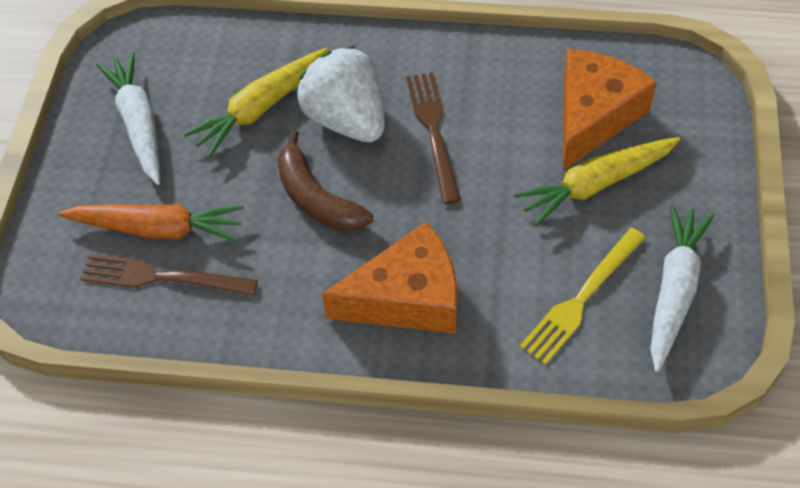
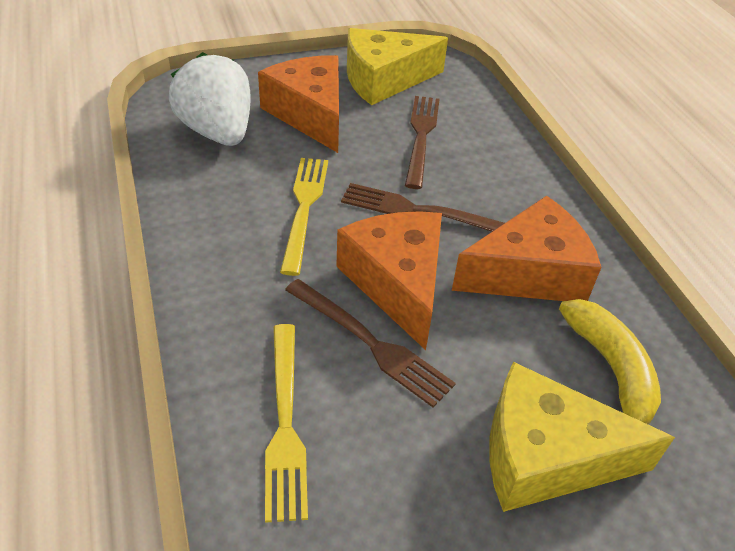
brown banana: 1 -> 0
brown fork: 2 -> 3
orange carrot: 1 -> 0
orange cheese: 2 -> 3
white carrot: 2 -> 0
yellow banana: 0 -> 1
yellow carrot: 2 -> 0
yellow cheese: 0 -> 2
yellow fork: 1 -> 2

